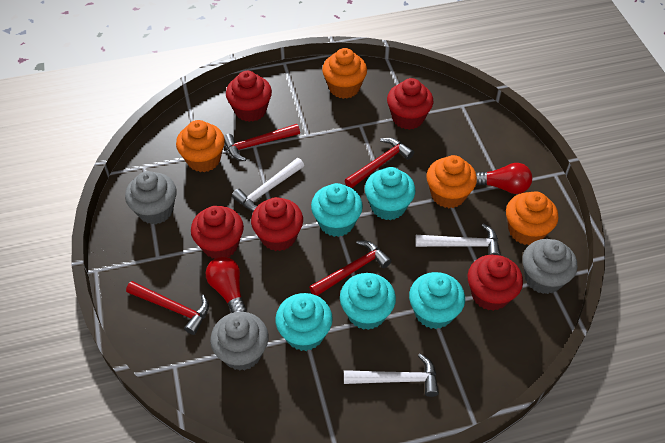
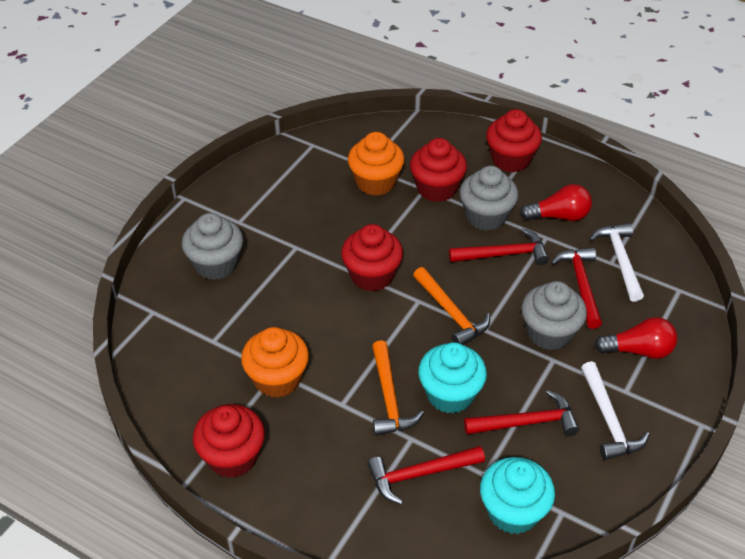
orange cupcake: 4 -> 2
orange hammer: 0 -> 2
red cupcake: 5 -> 4
turquoise cupcake: 5 -> 2
white hammer: 3 -> 2

